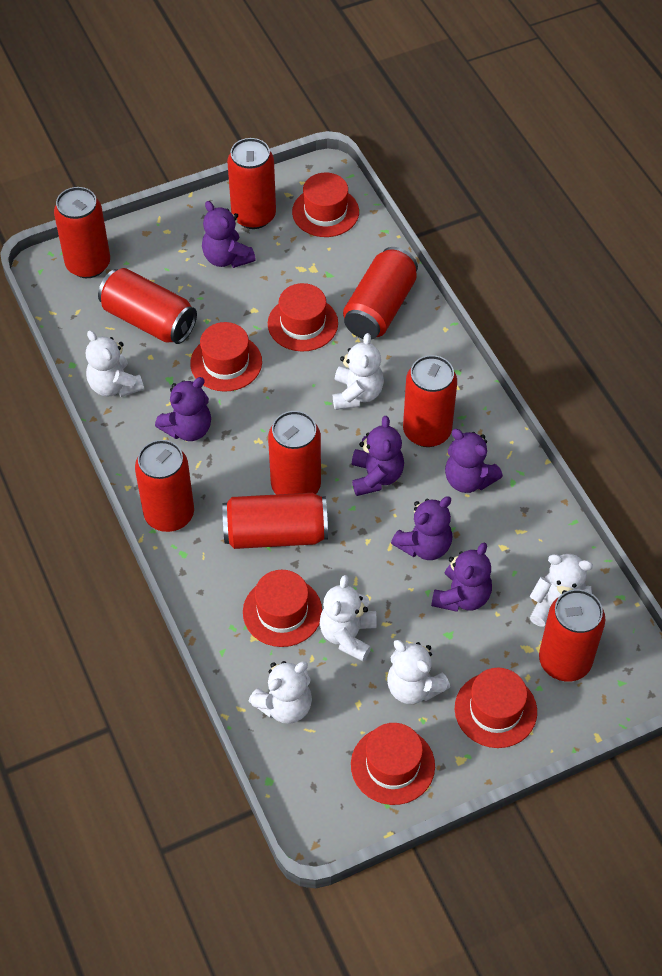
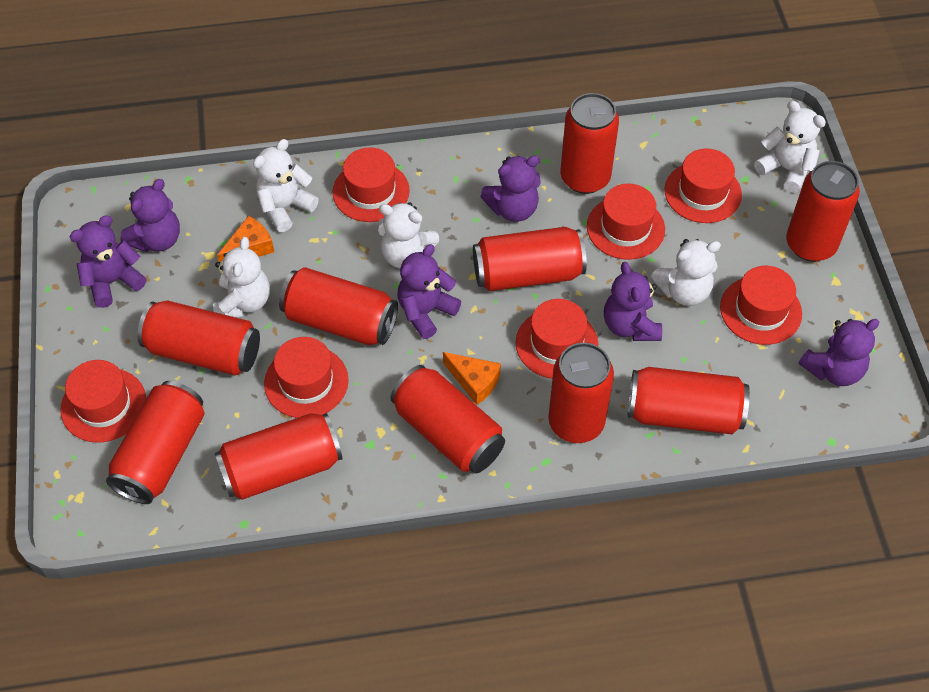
orange cheese: 0 -> 2
red can: 9 -> 10
red hat: 6 -> 7
white teddy bear: 6 -> 5

